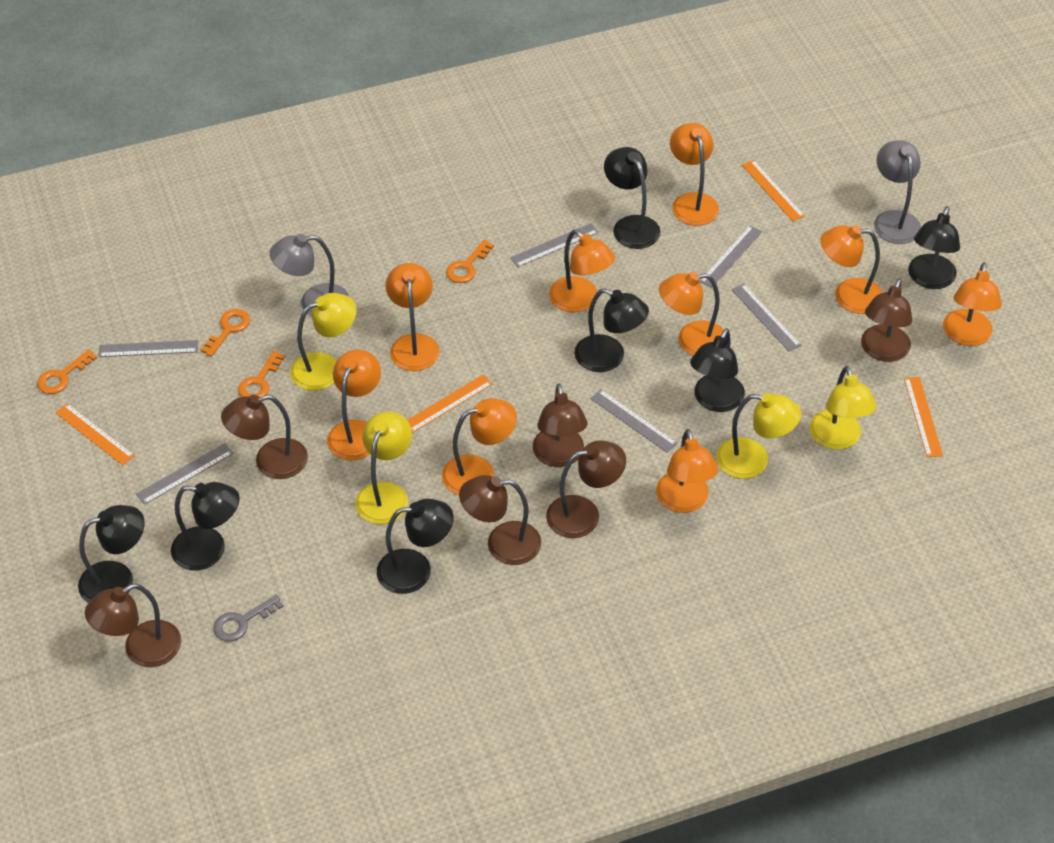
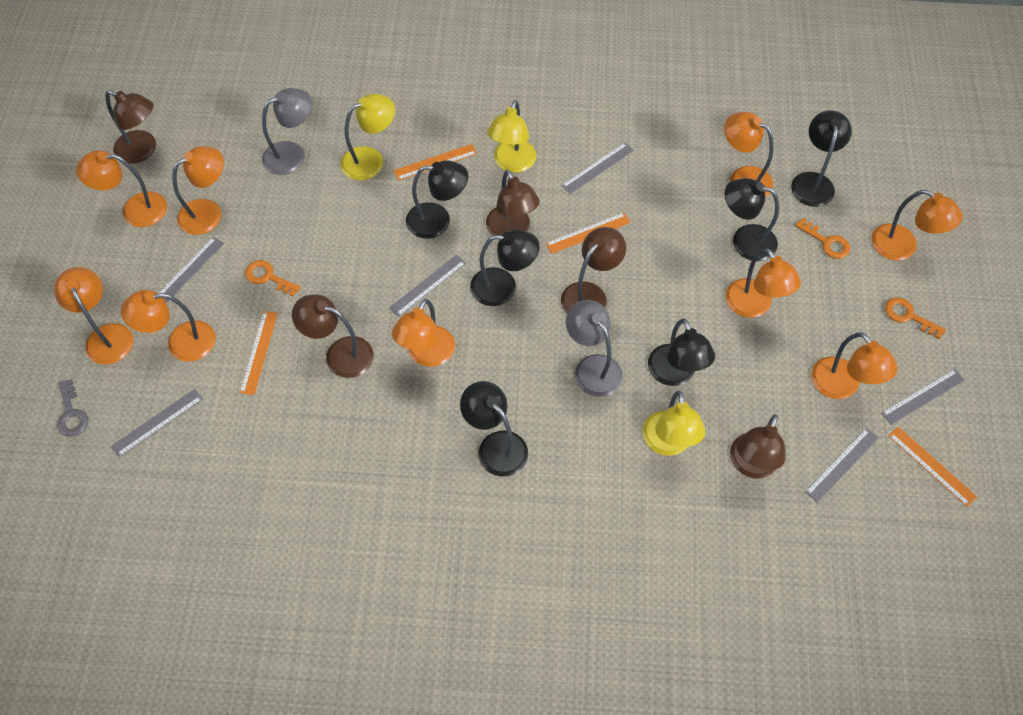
black lamp: 7 -> 6
brown lamp: 6 -> 5
orange key: 4 -> 3
yellow lamp: 4 -> 3

